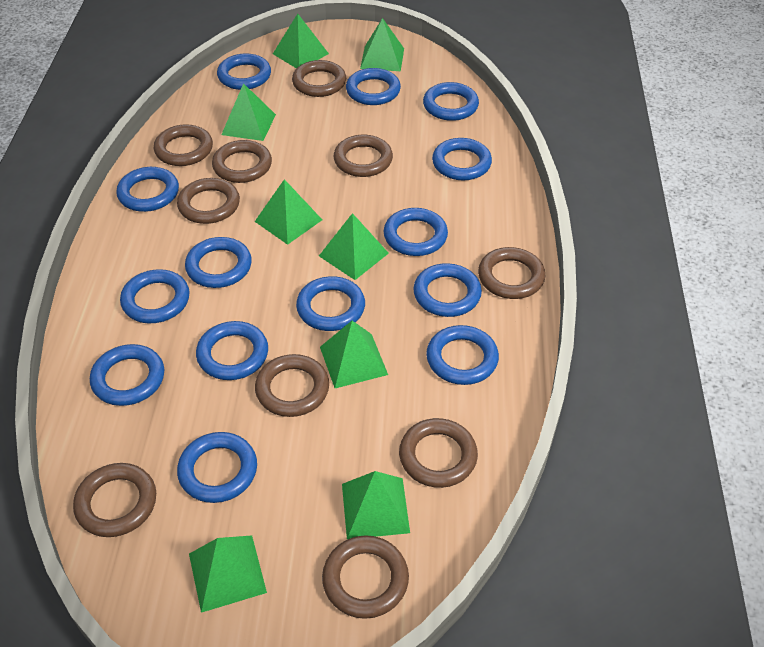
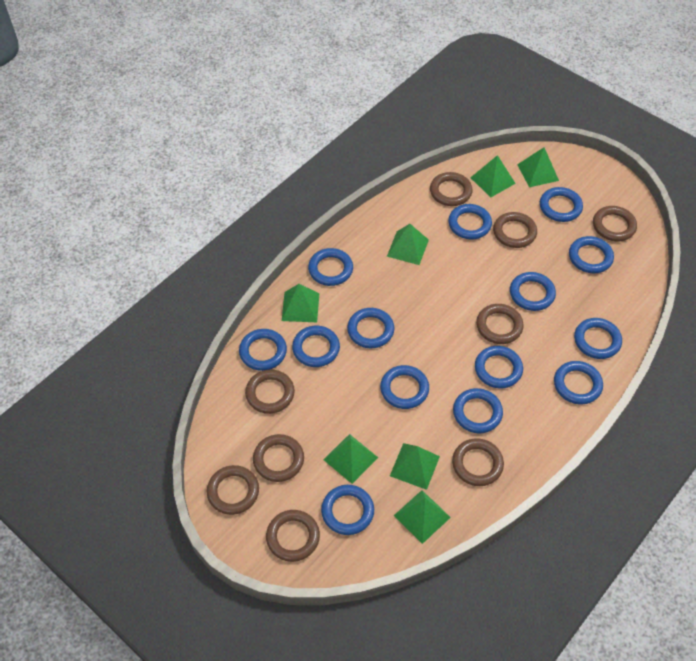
brown ring: 10 -> 9
green pyramid: 8 -> 7

